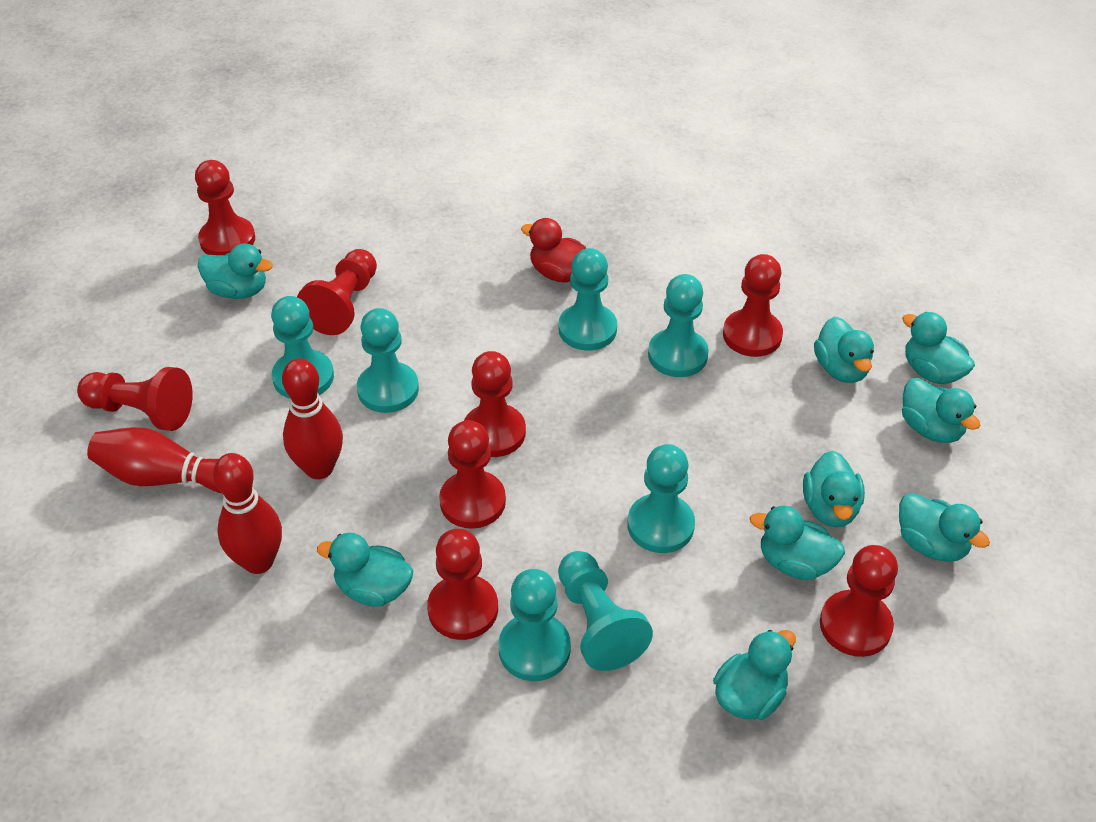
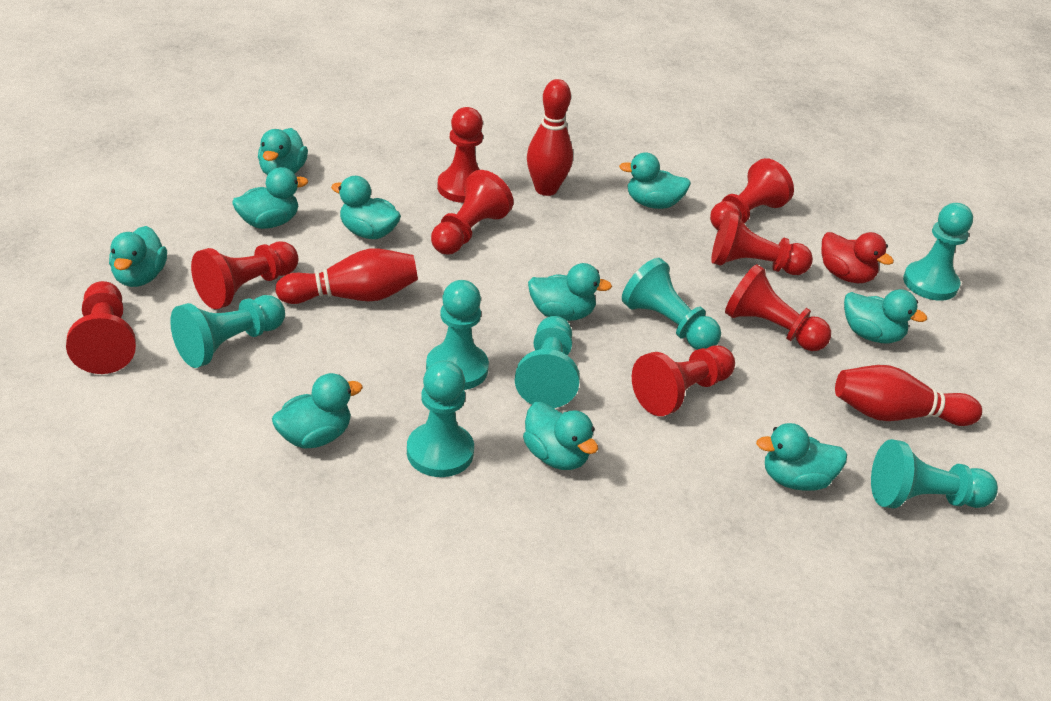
turquoise duck: 9 -> 10

